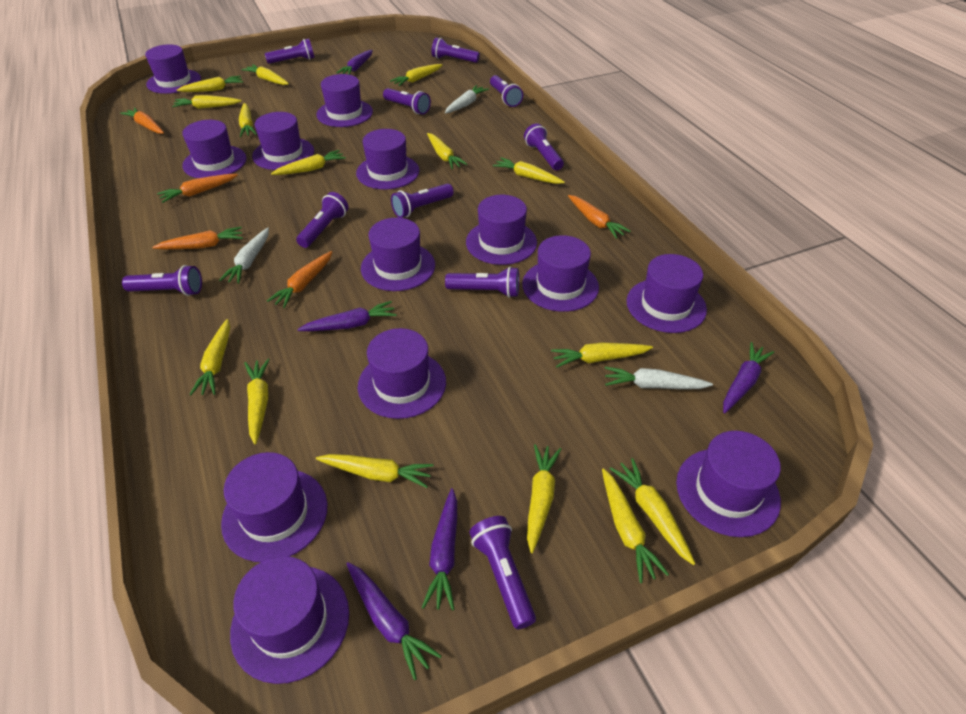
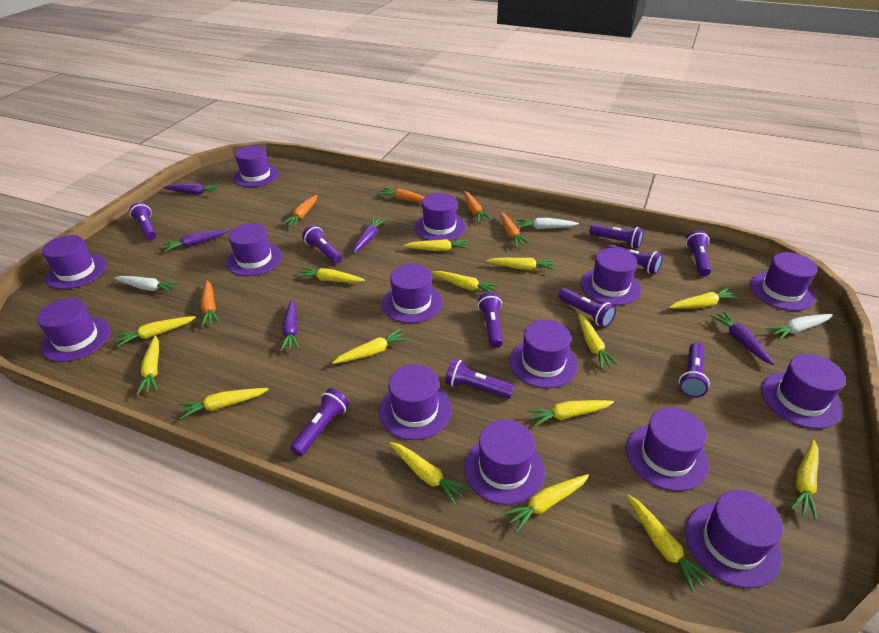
purple hat: 13 -> 14

